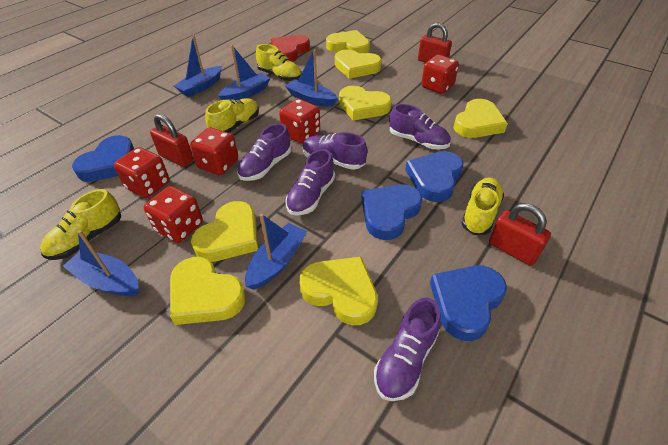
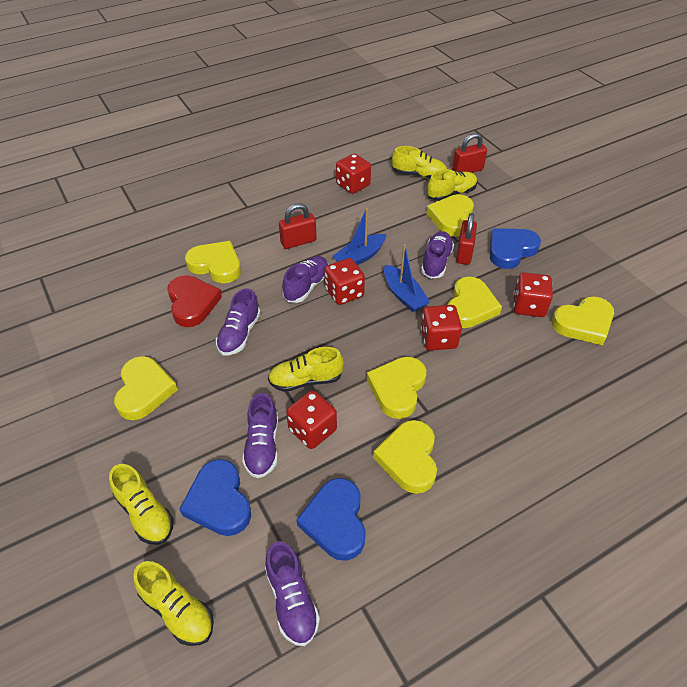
blue boat: 5 -> 2
blue heart: 4 -> 3
yellow shoe: 4 -> 5

